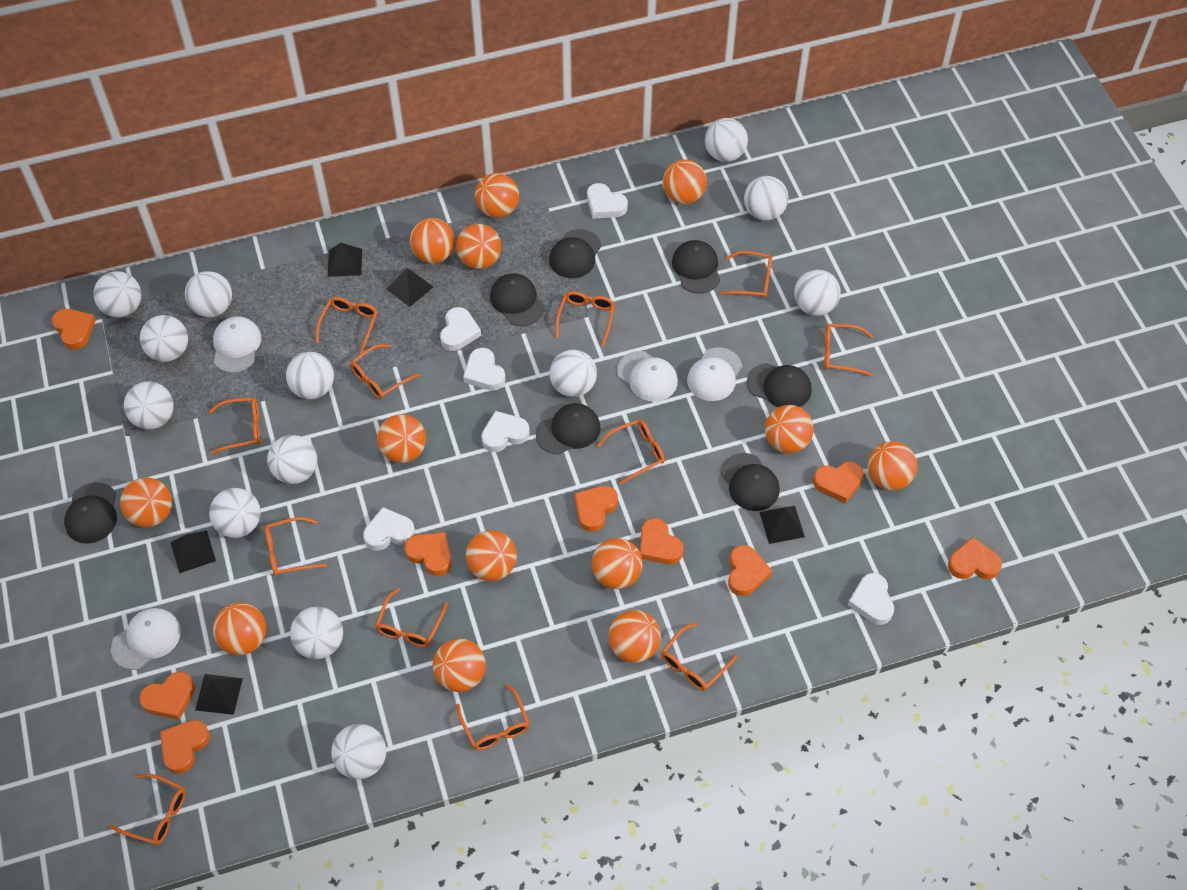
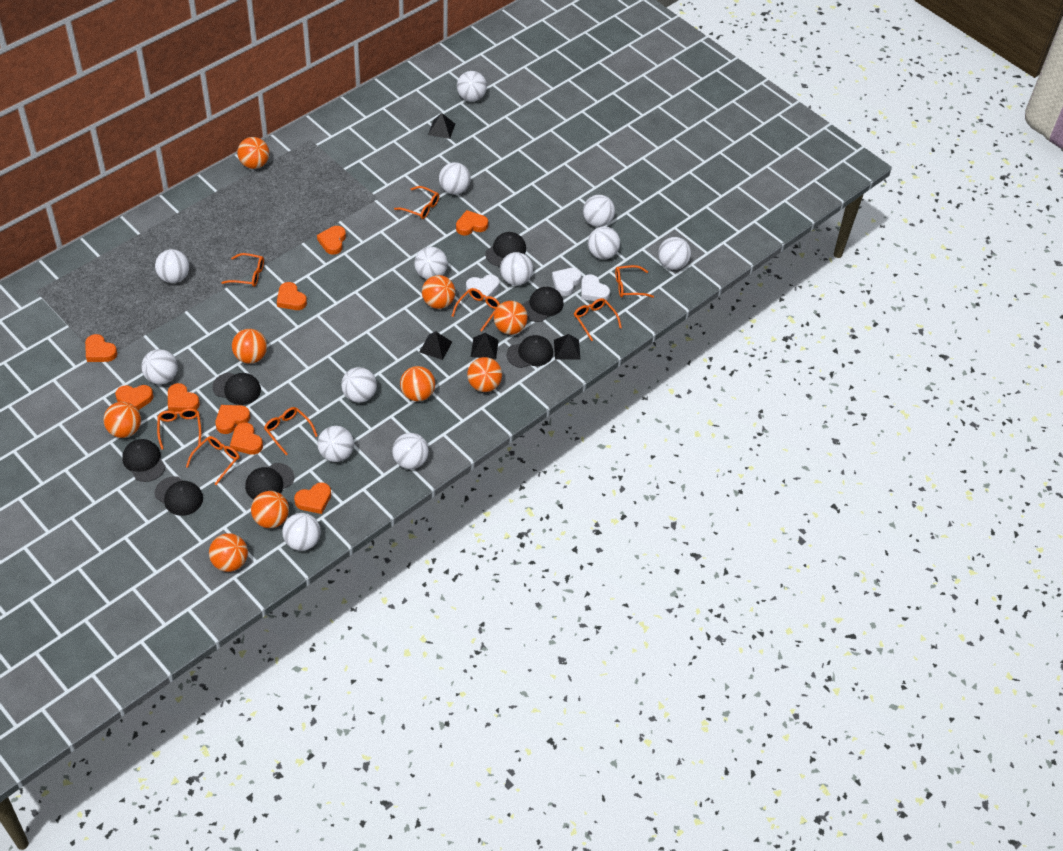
black pyramid: 5 -> 4
orange ball: 13 -> 9
orange glasses: 12 -> 8
white cap: 4 -> 0
white heart: 6 -> 3

